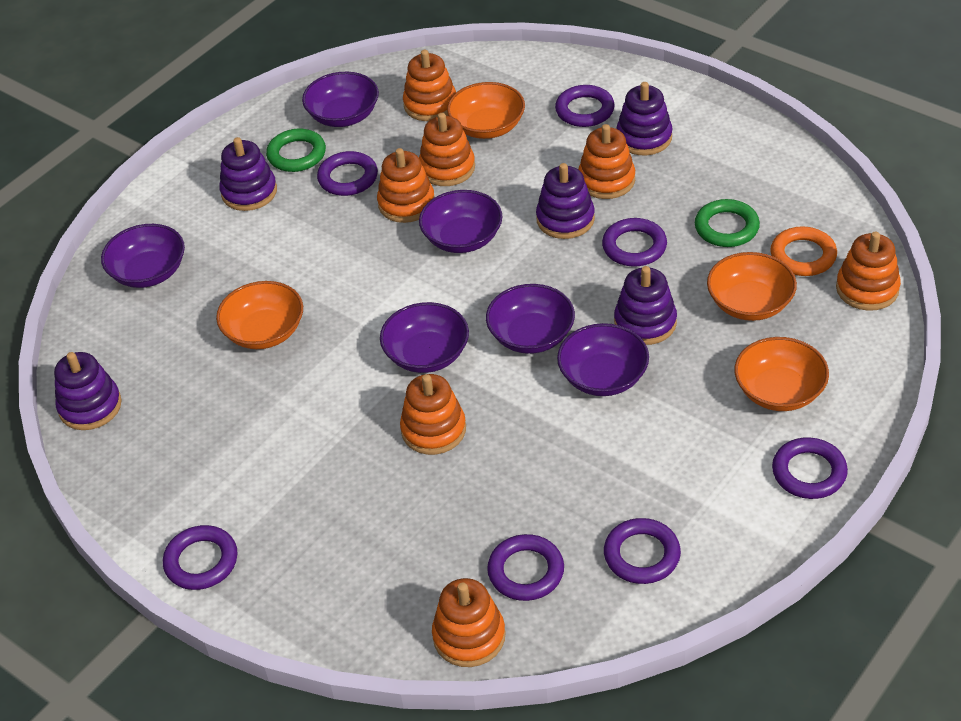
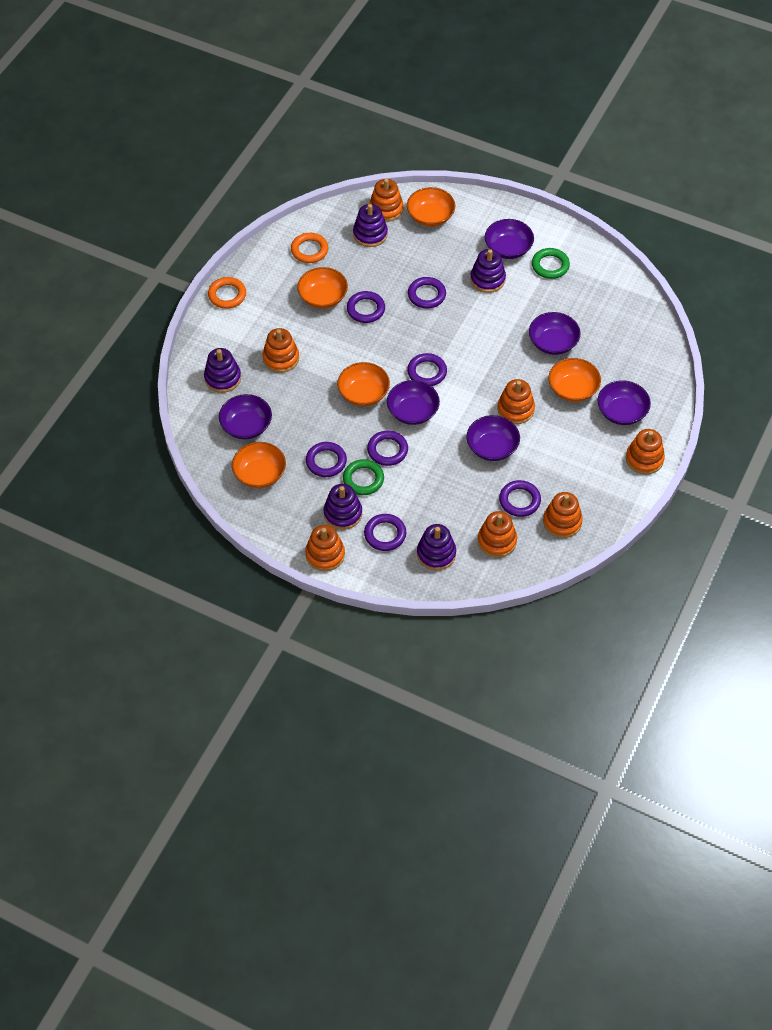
orange bowl: 4 -> 5
orange ring: 1 -> 2

